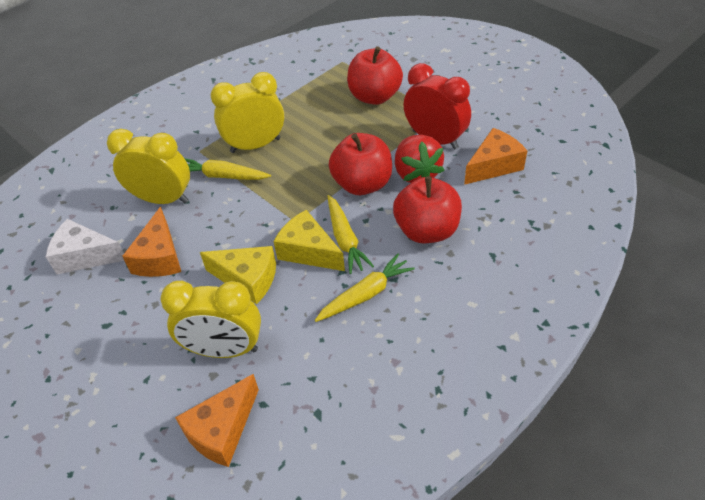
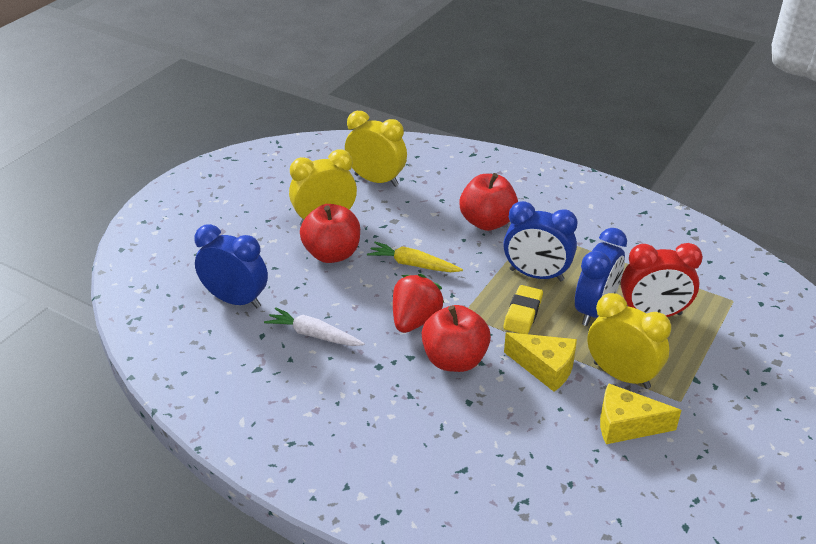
blue clock: 0 -> 3
orange cheese: 3 -> 0
white carrot: 0 -> 1
white cheese: 1 -> 0
yellow carrot: 3 -> 1
yellow eraser: 0 -> 1

